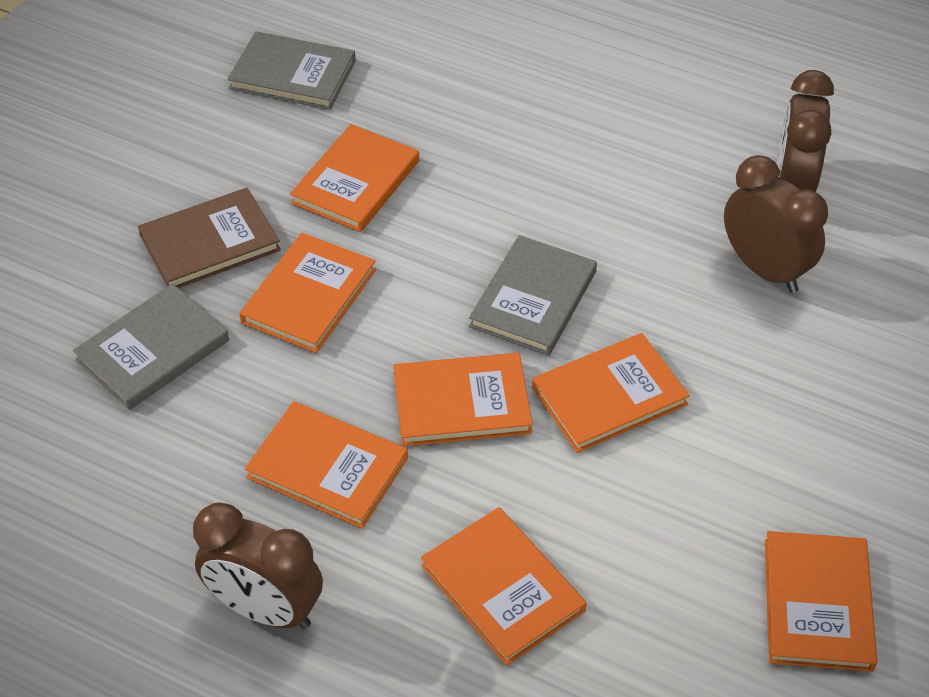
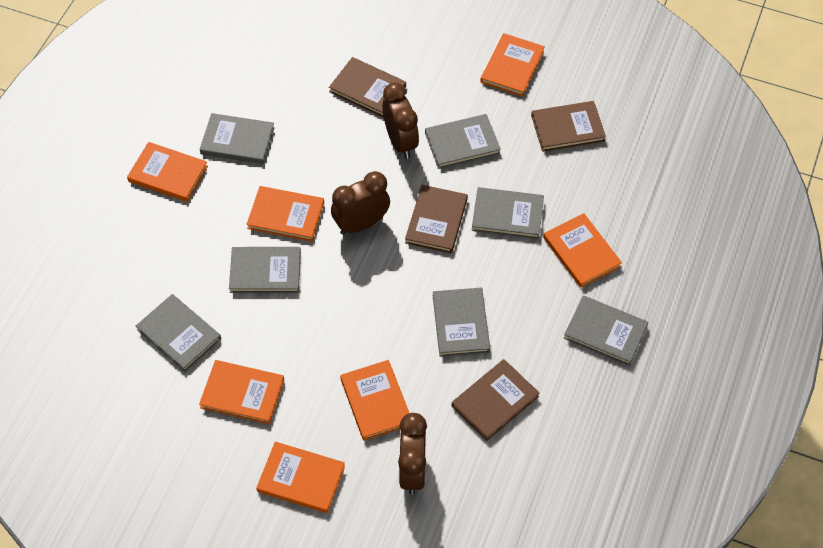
brown book: 1 -> 4
grey book: 3 -> 7

